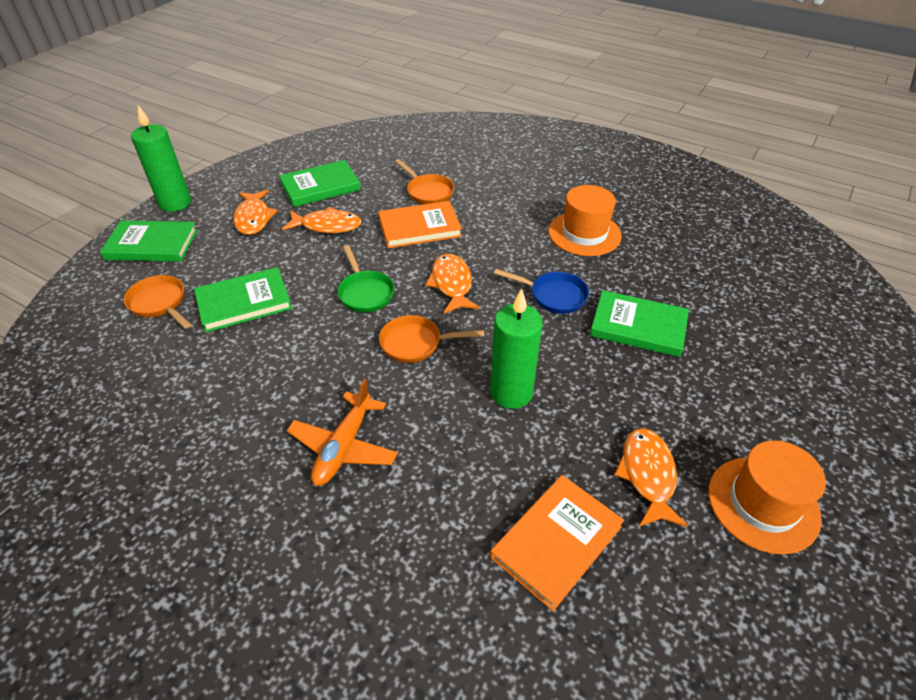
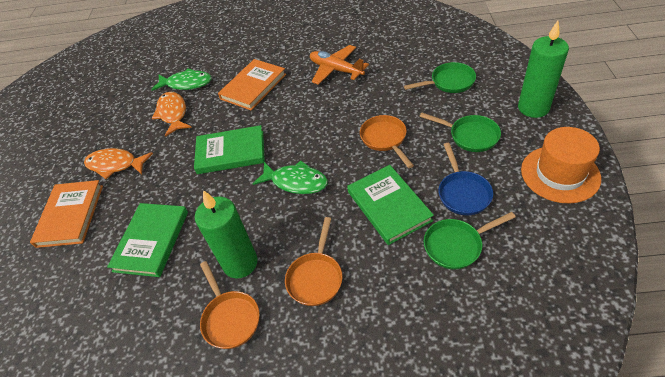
green book: 4 -> 3
green fish: 0 -> 2
green pan: 1 -> 3
orange fish: 4 -> 2
orange hat: 2 -> 1

